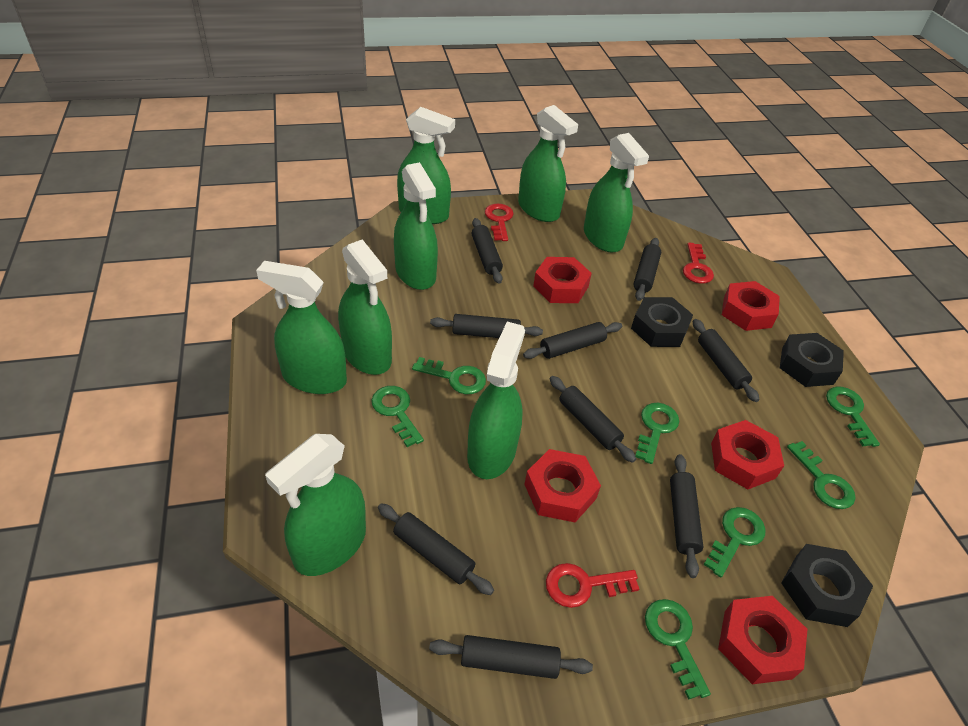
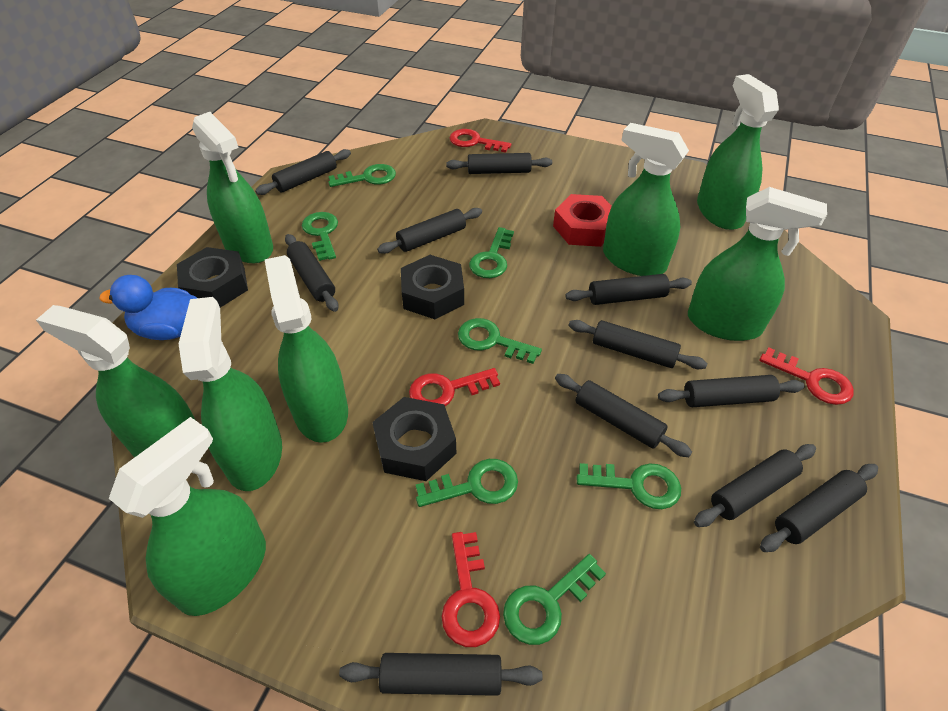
black rolling pin: 9 -> 11
blue duck: 0 -> 1
red key: 3 -> 4
red nut: 5 -> 1

